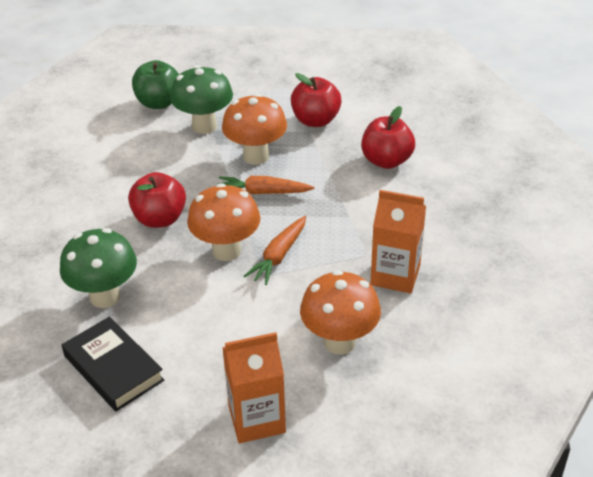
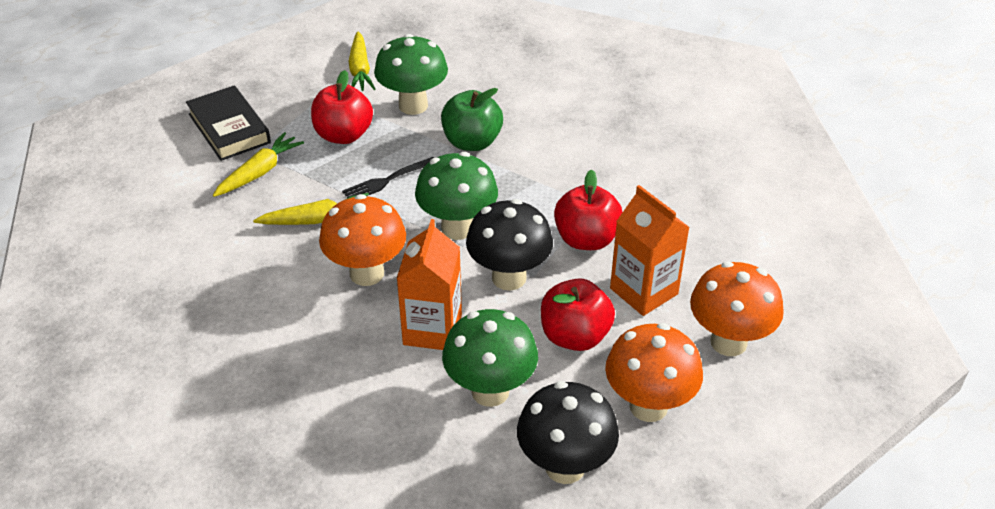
black fork: 0 -> 1
black mushroom: 0 -> 2
green mushroom: 2 -> 3
orange carrot: 2 -> 0
yellow carrot: 0 -> 3

